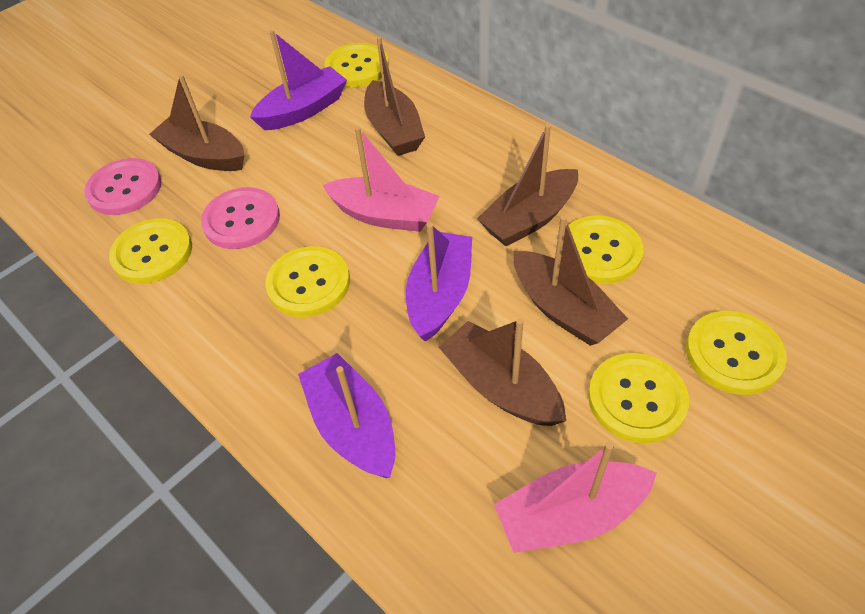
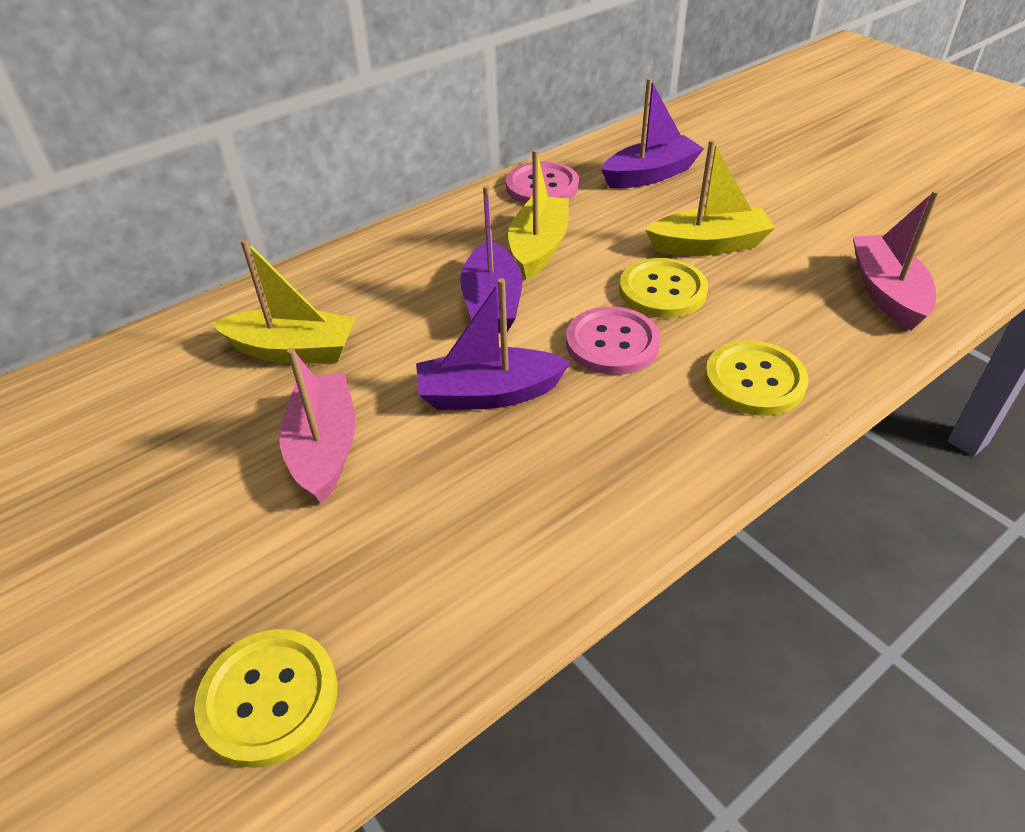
brown boat: 5 -> 0
yellow boat: 0 -> 3
yellow button: 6 -> 3

